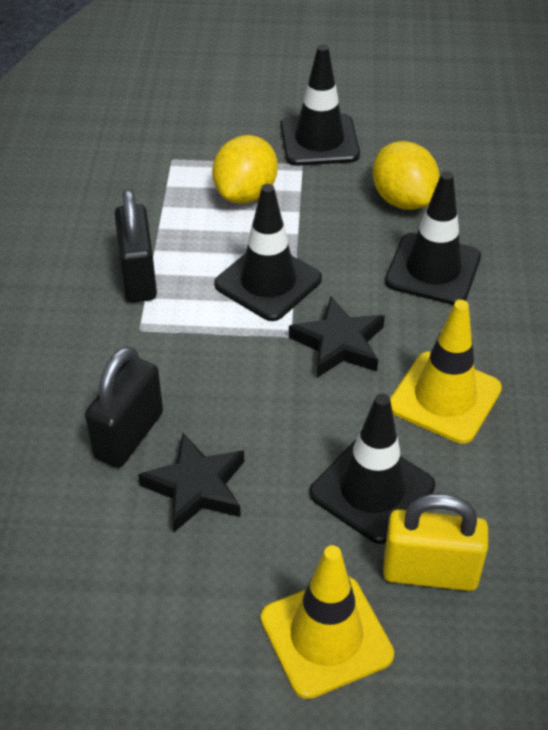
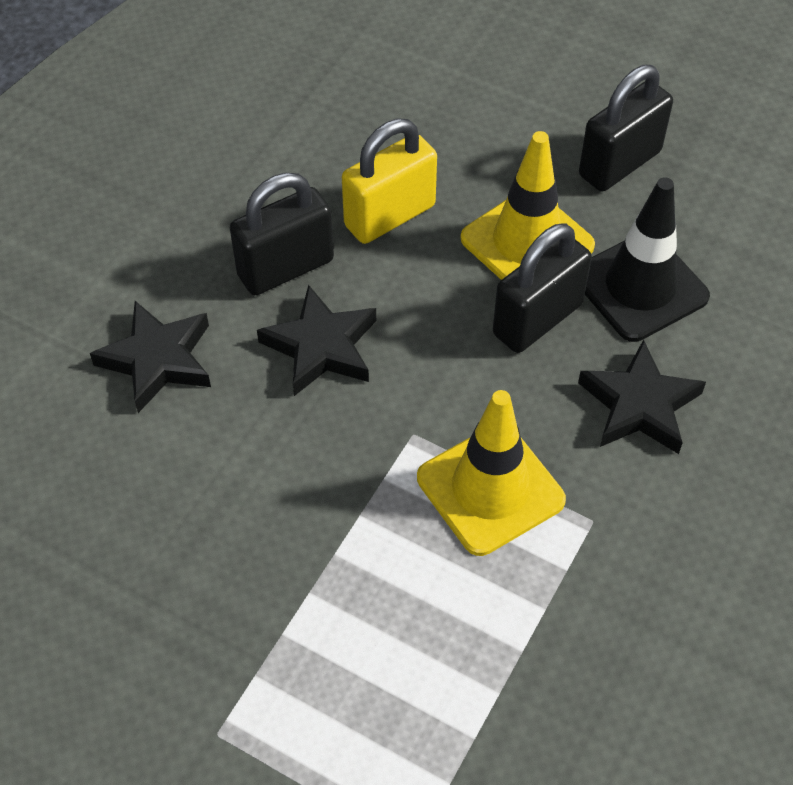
black padlock: 2 -> 3
black star: 2 -> 3
black traffic cone: 4 -> 1
yellow lemon: 2 -> 0

